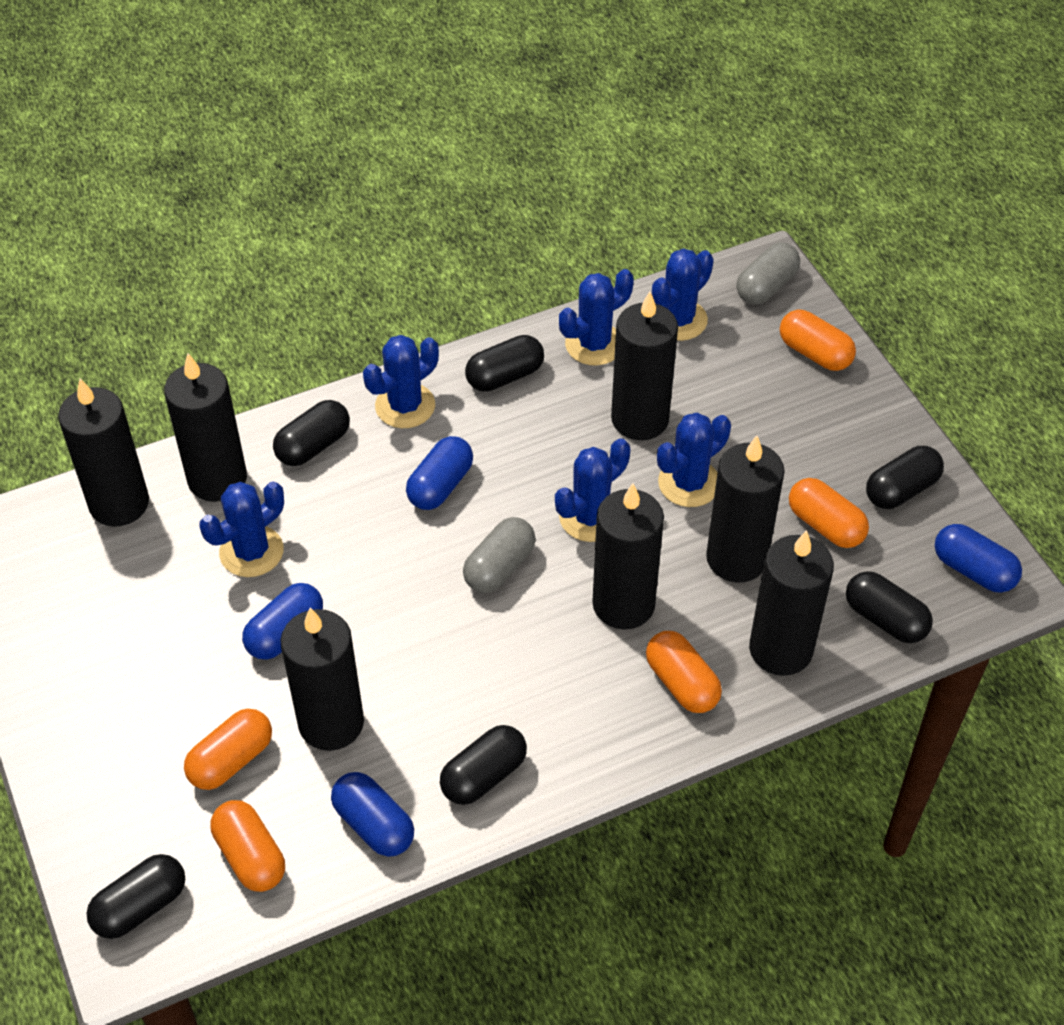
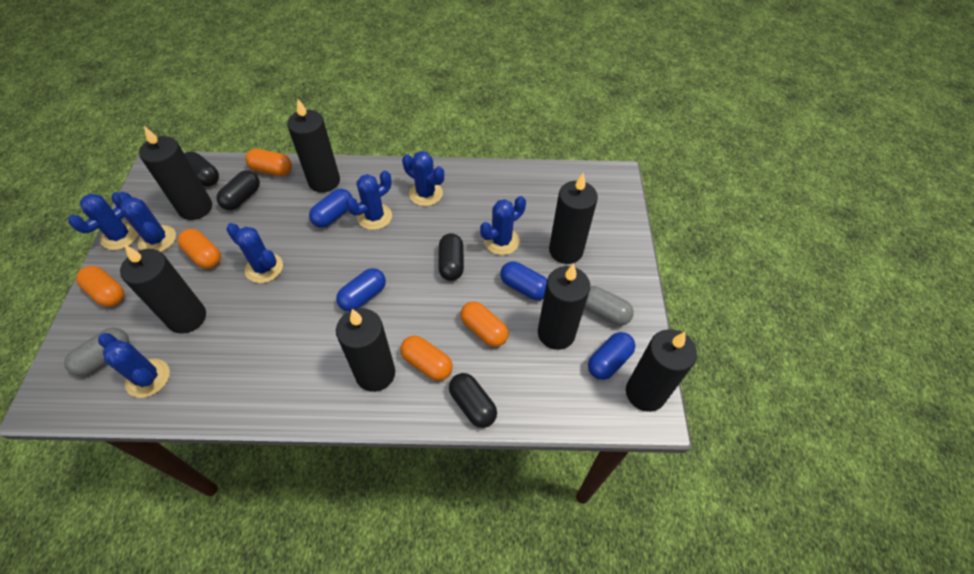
black capsule: 6 -> 4
blue cactus: 6 -> 7

